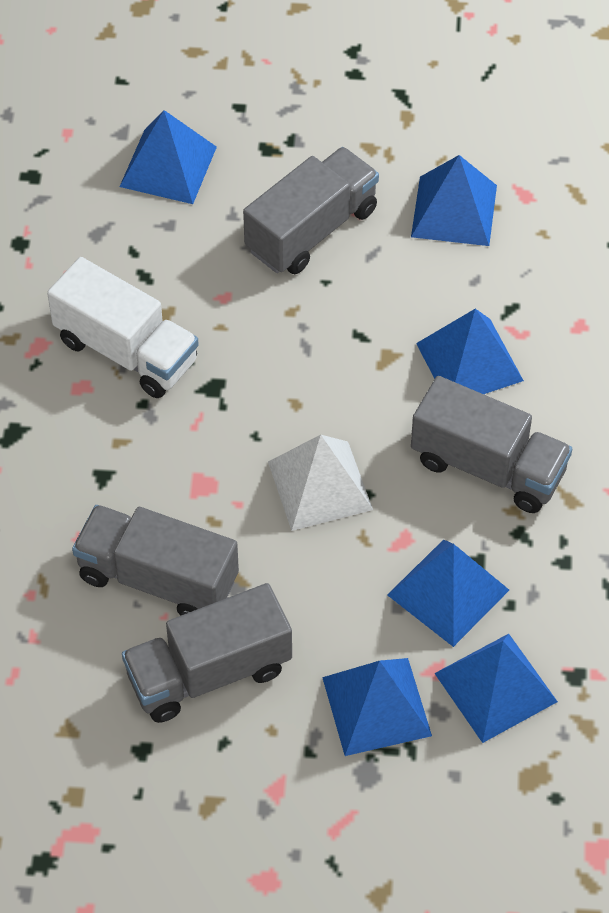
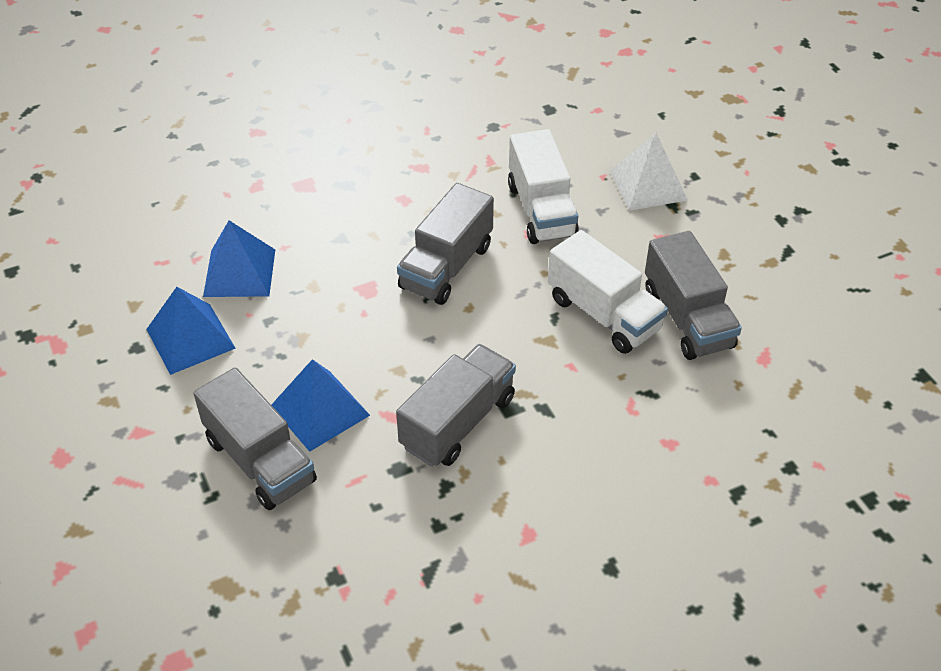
blue pyramid: 6 -> 3
white truck: 1 -> 2

